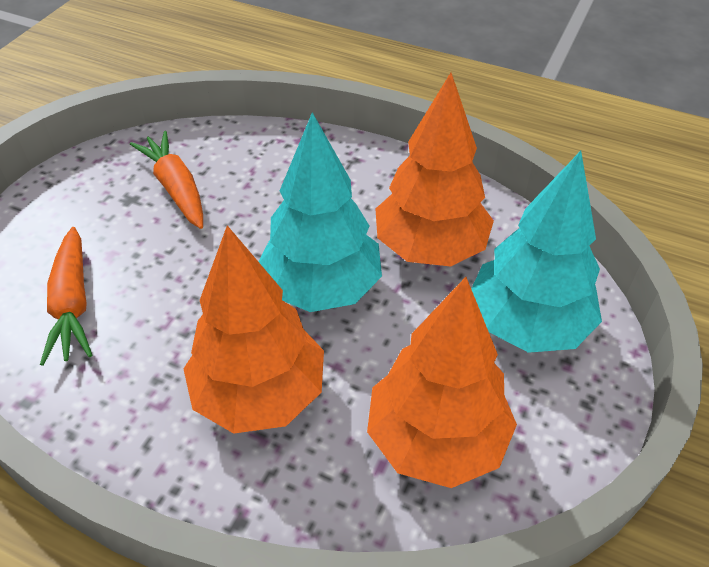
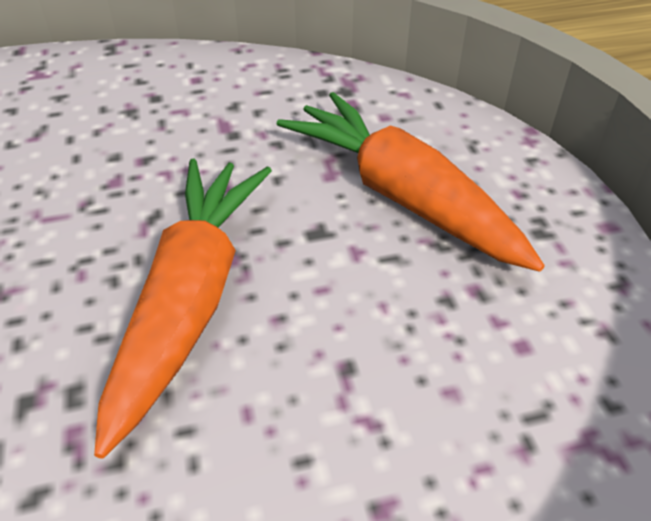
orange tree: 3 -> 0
turquoise tree: 2 -> 0

